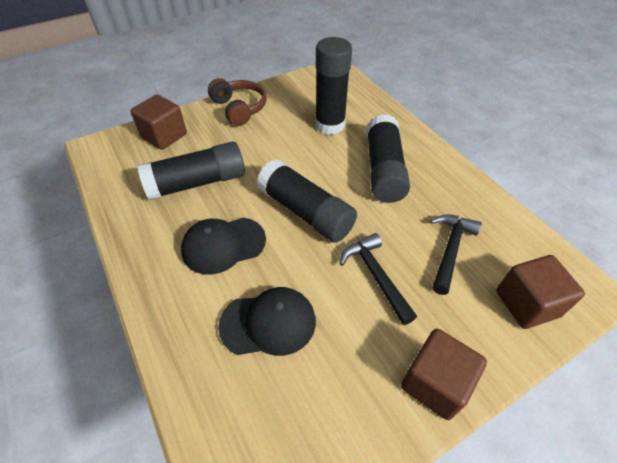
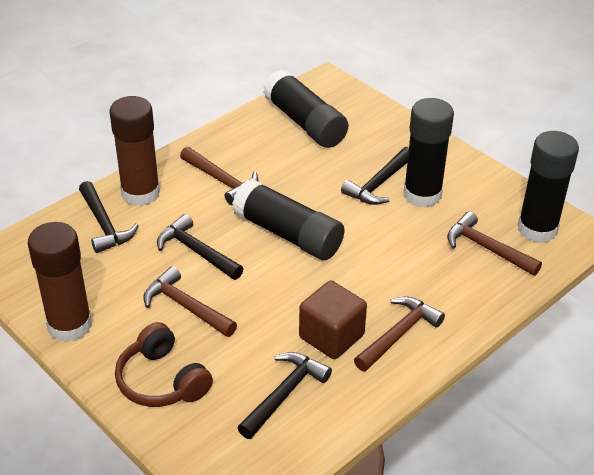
black cap: 2 -> 0
black hammer: 2 -> 4
brown cube: 3 -> 1
brown glue stick: 0 -> 2
brown hammer: 0 -> 4

